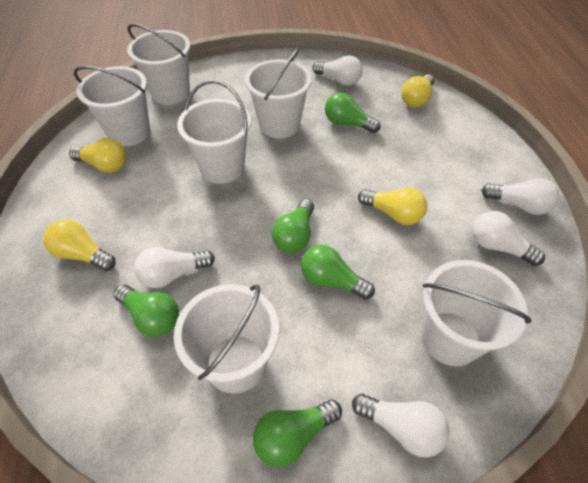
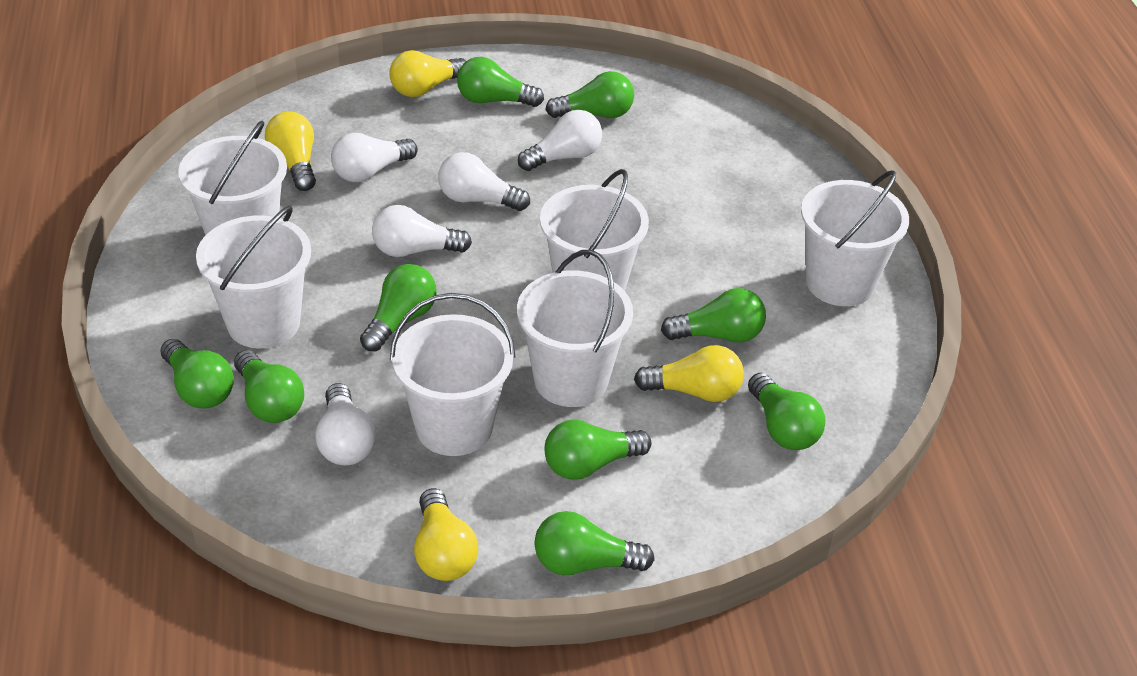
green light bulb: 5 -> 9

